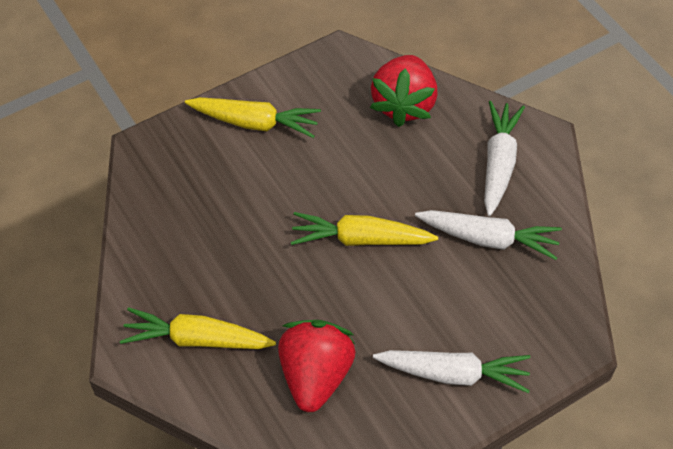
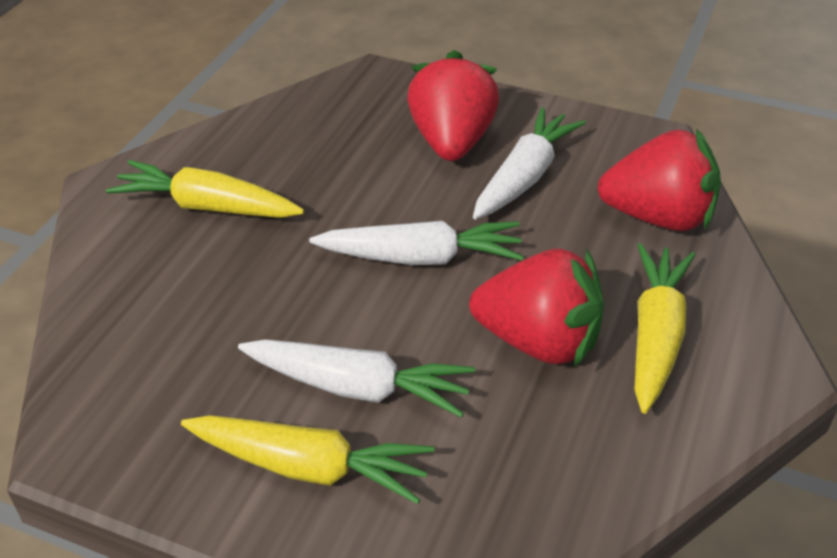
red strawberry: 2 -> 3

